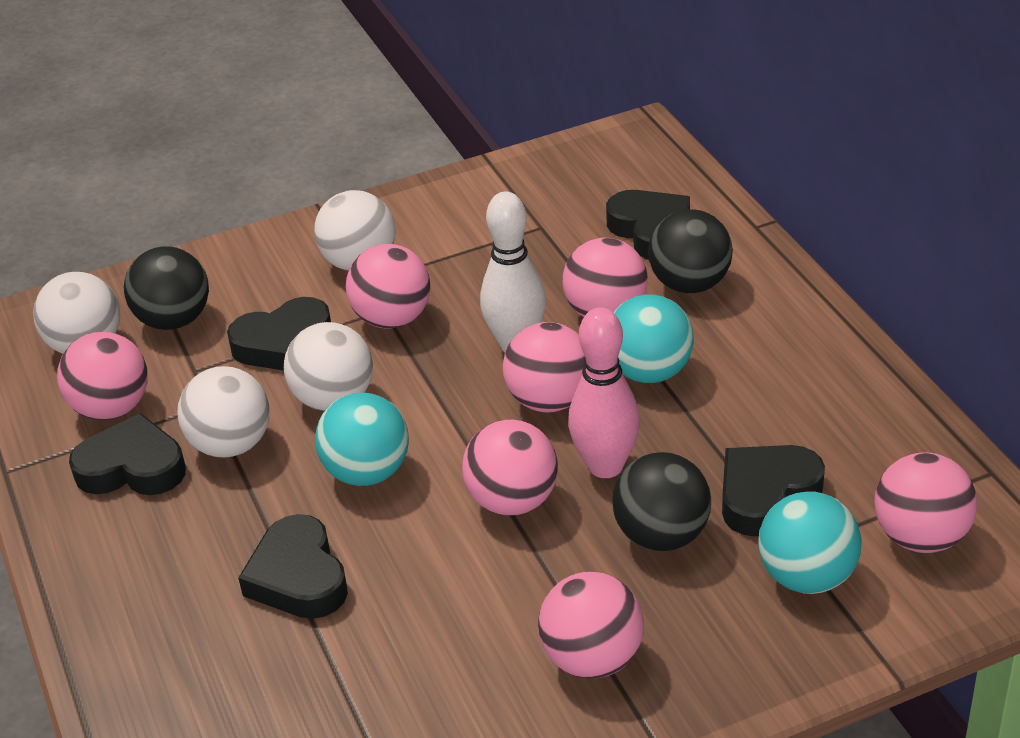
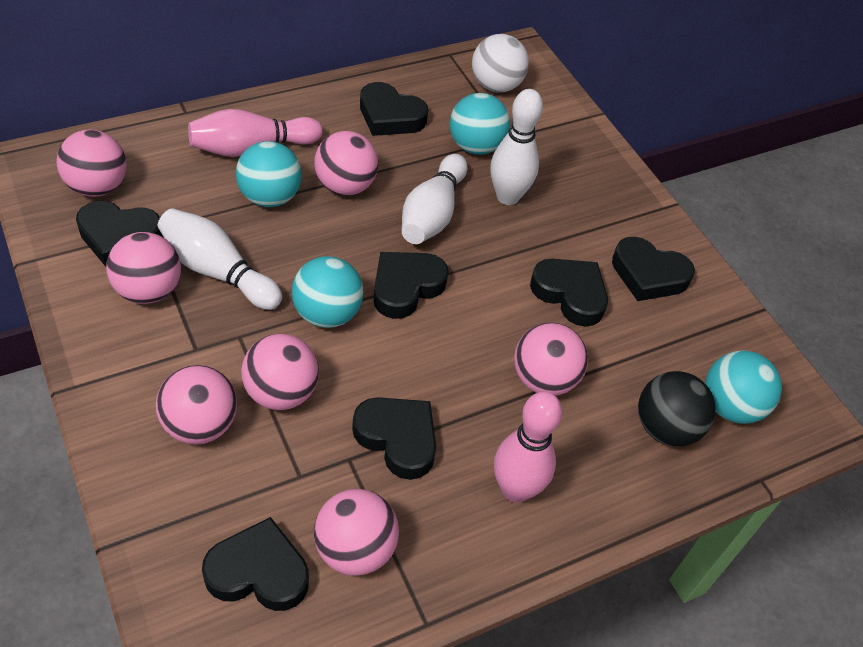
black ball: 3 -> 1
black heart: 5 -> 7
pink bowling pin: 1 -> 2
turquoise ball: 3 -> 4
white ball: 4 -> 1
white bowling pin: 1 -> 3

